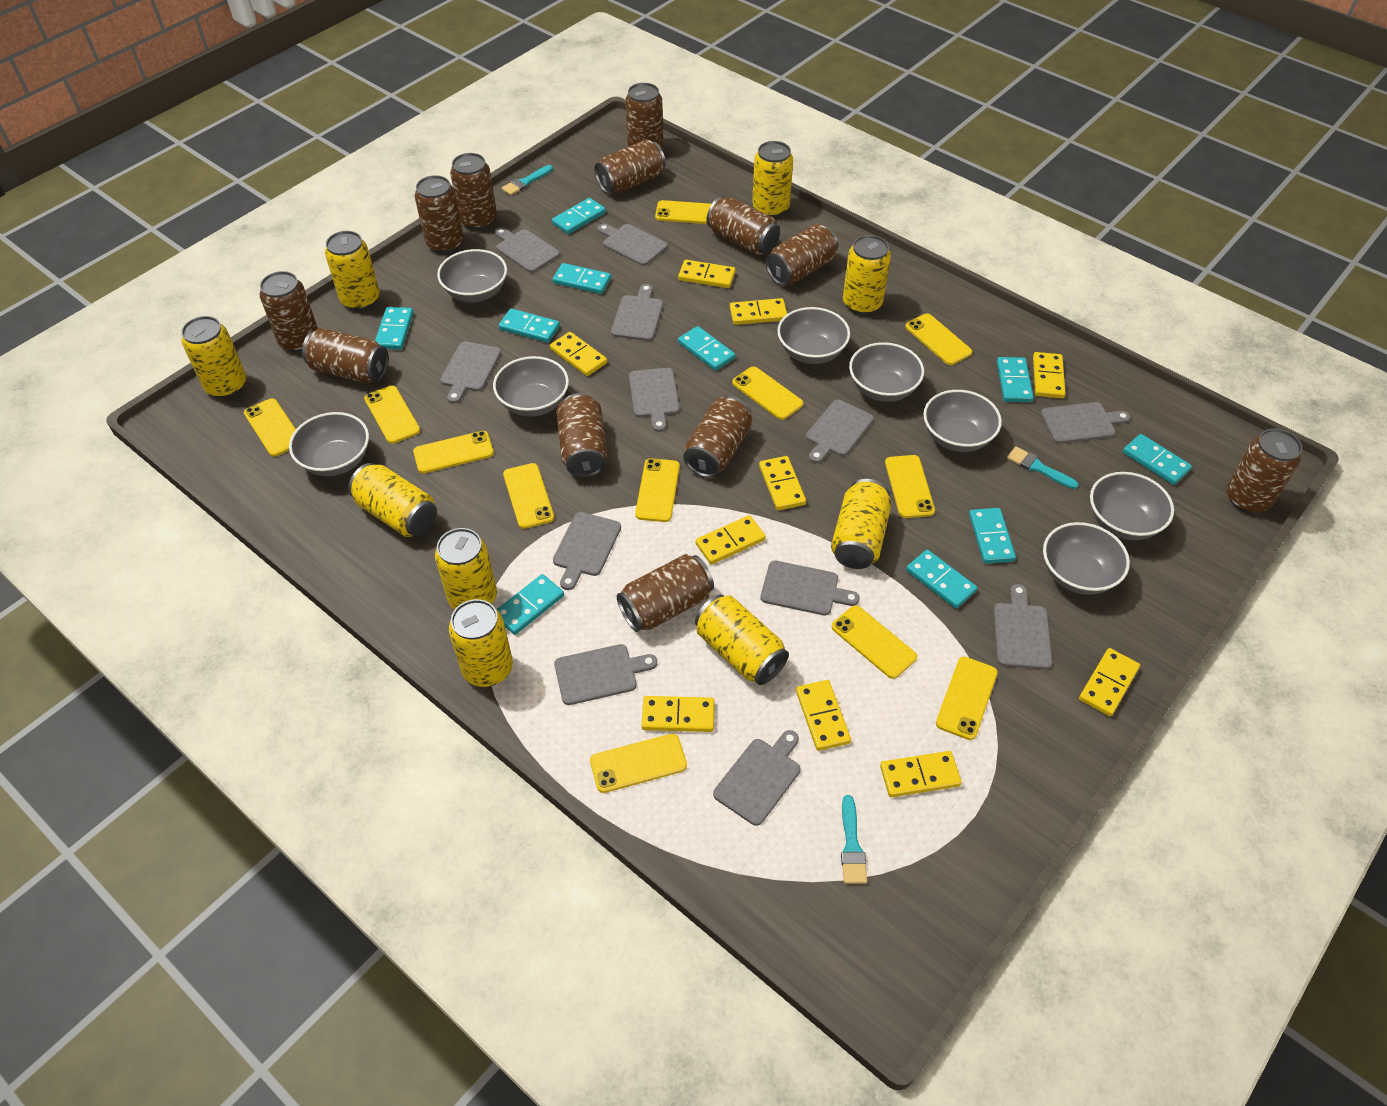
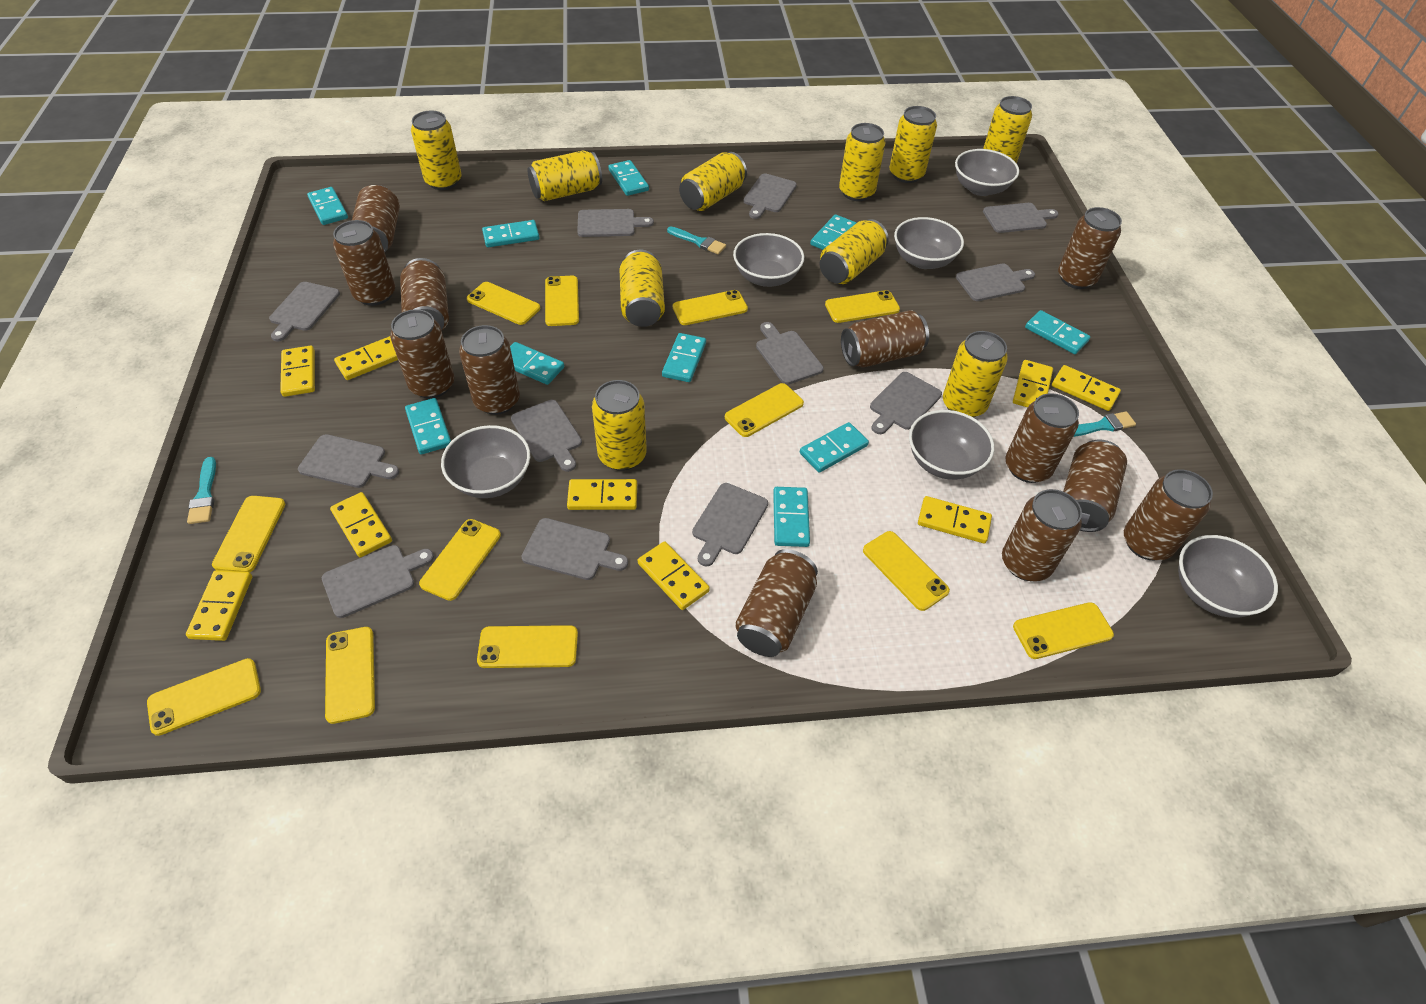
grey bowl: 8 -> 6
yellow can: 9 -> 10
yellow domino: 10 -> 9

